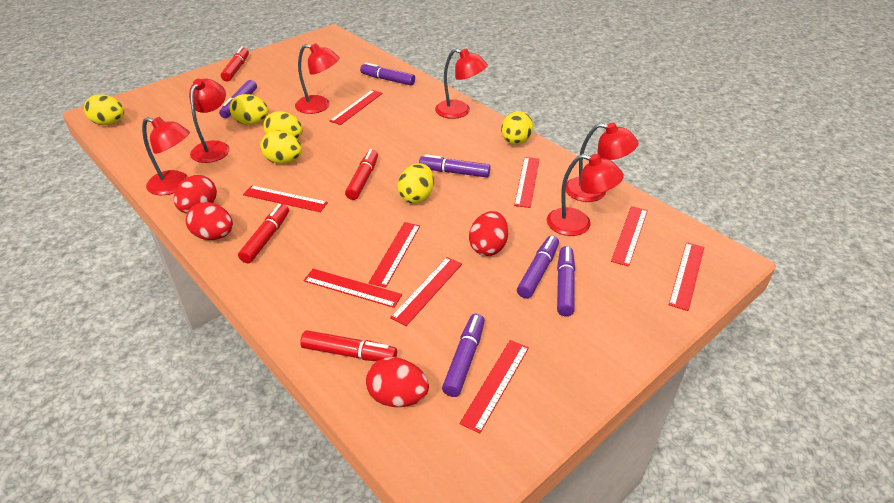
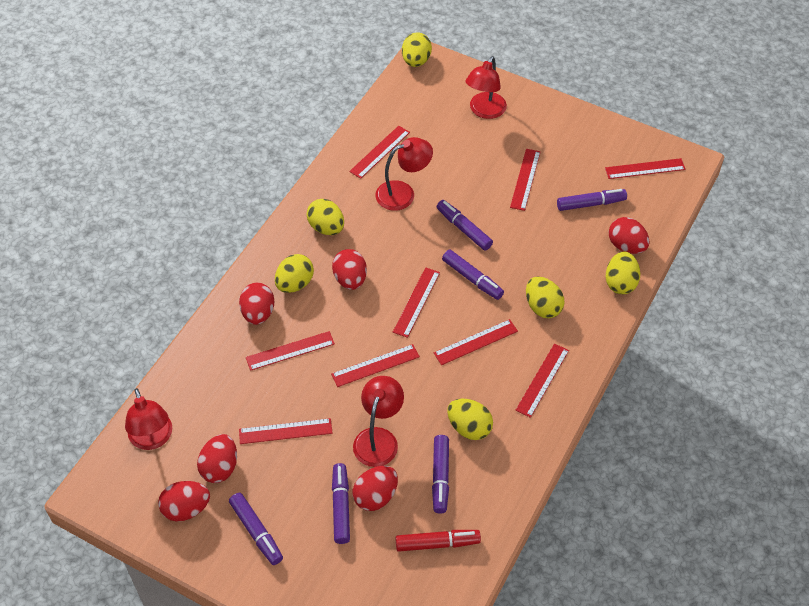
red egg: 4 -> 6
red lamp: 6 -> 4
red marker: 4 -> 1

